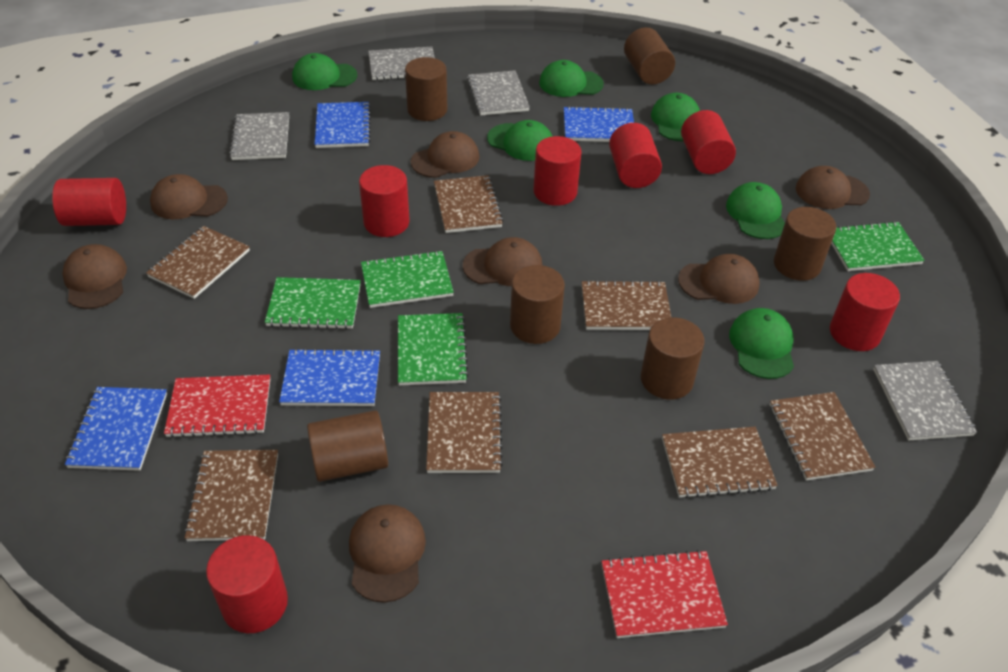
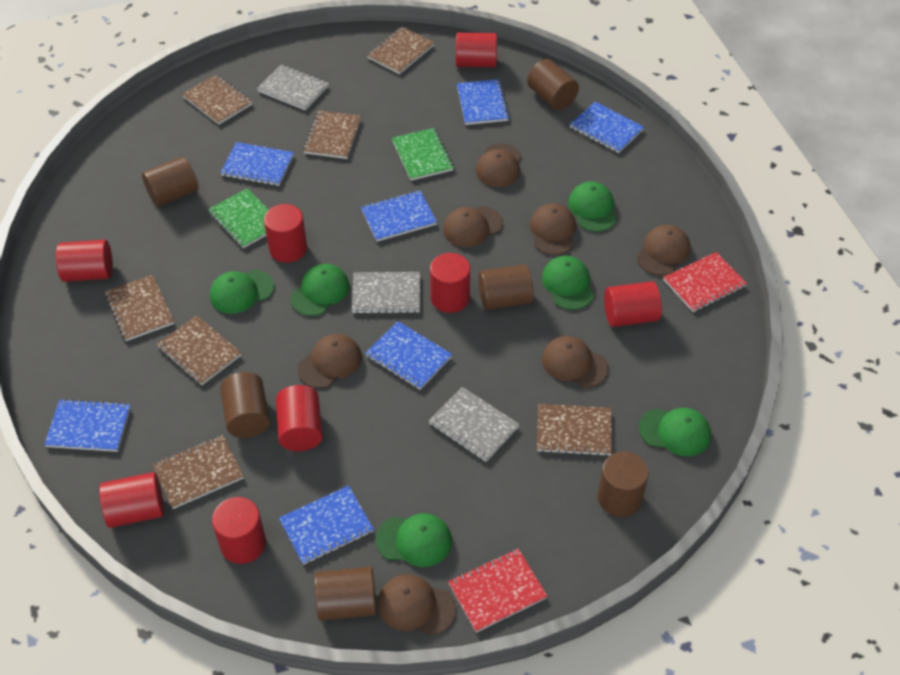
blue notebook: 4 -> 7
green notebook: 4 -> 2
grey notebook: 4 -> 3
red cylinder: 7 -> 8

